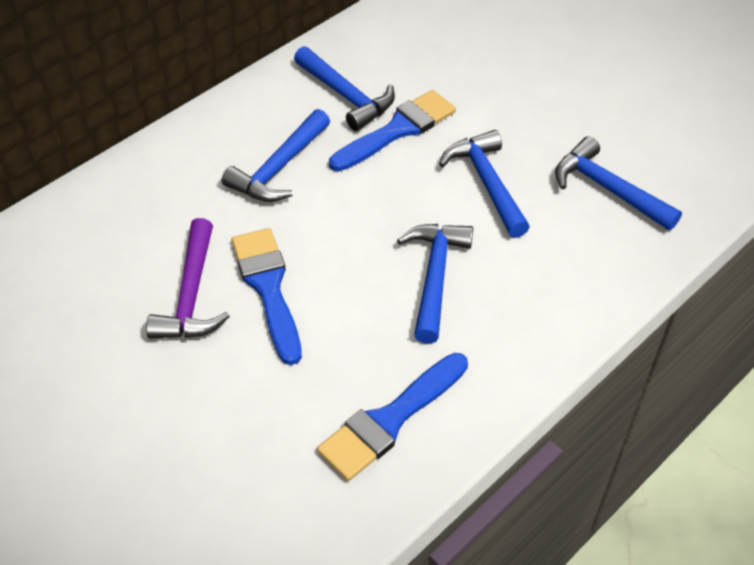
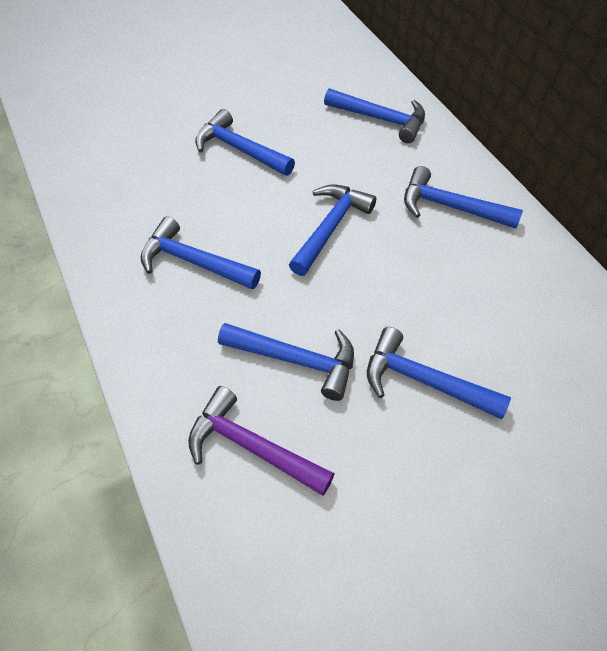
blue brush: 3 -> 0
blue hammer: 5 -> 7

